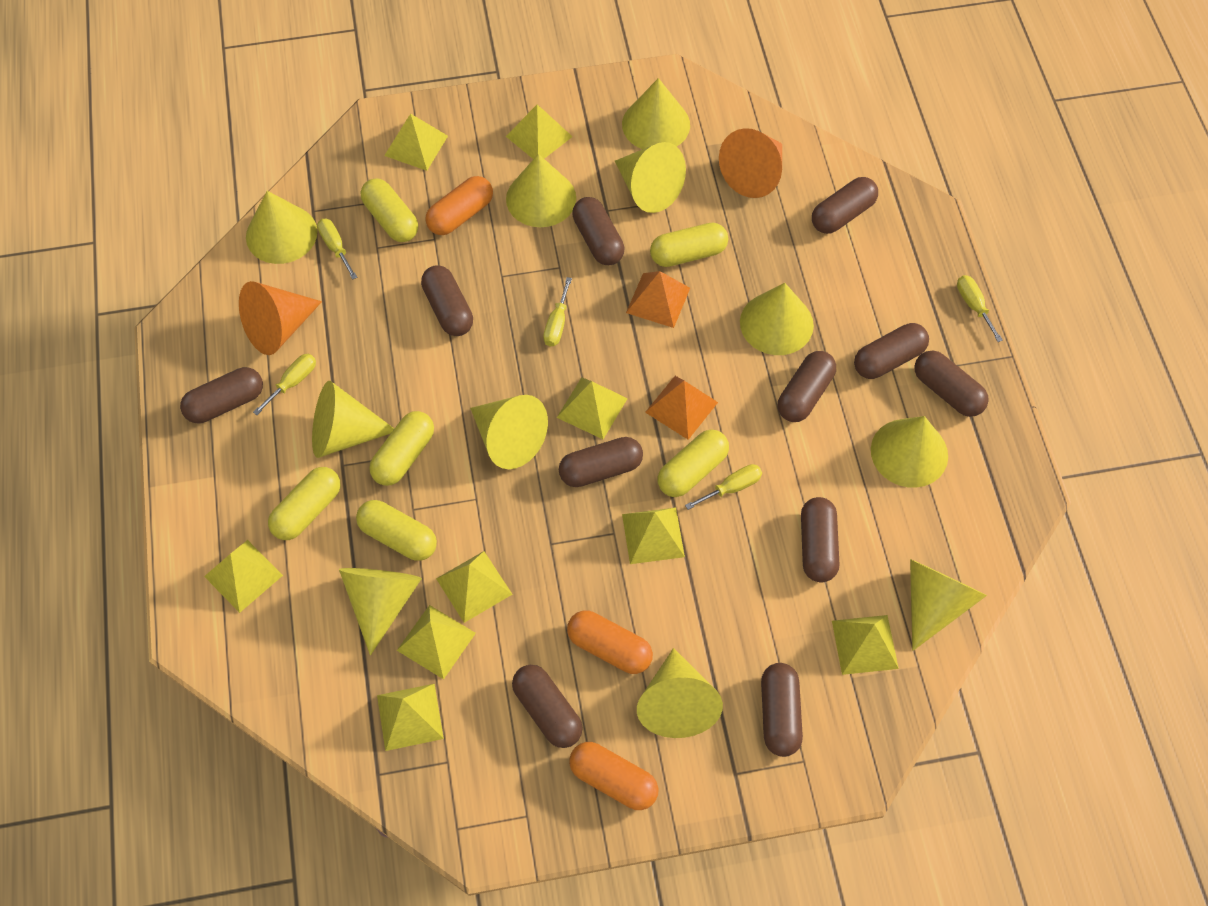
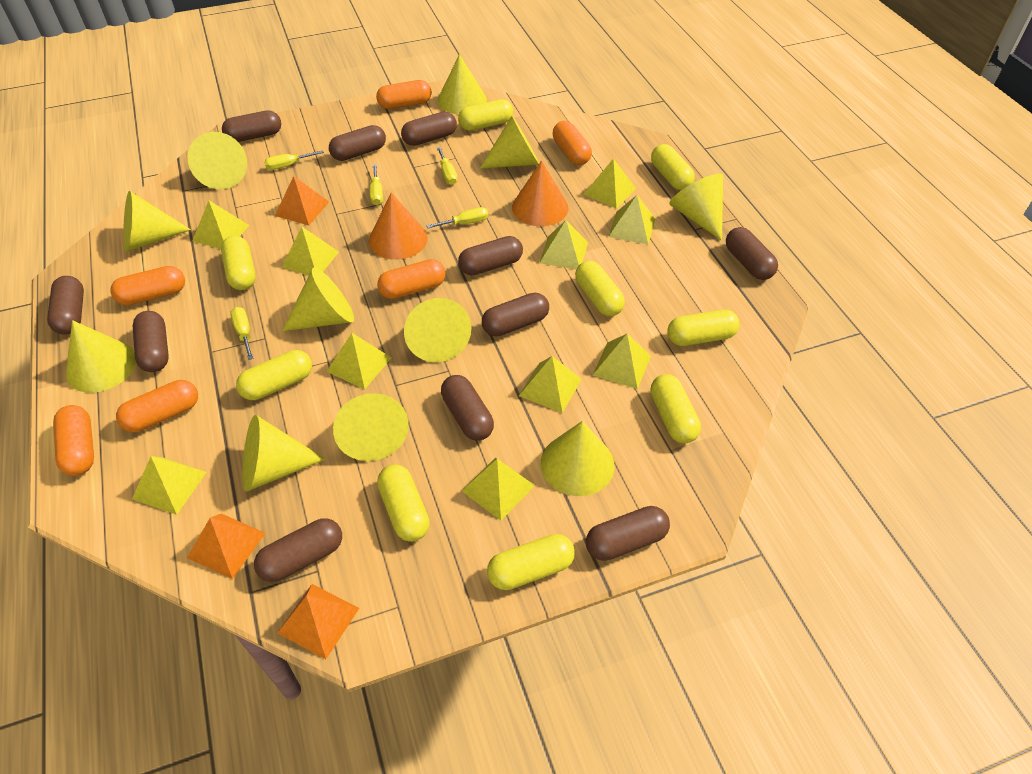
orange capsule: 3 -> 6
orange pyramid: 2 -> 3
yellow capsule: 6 -> 9
yellow pyramid: 9 -> 10

